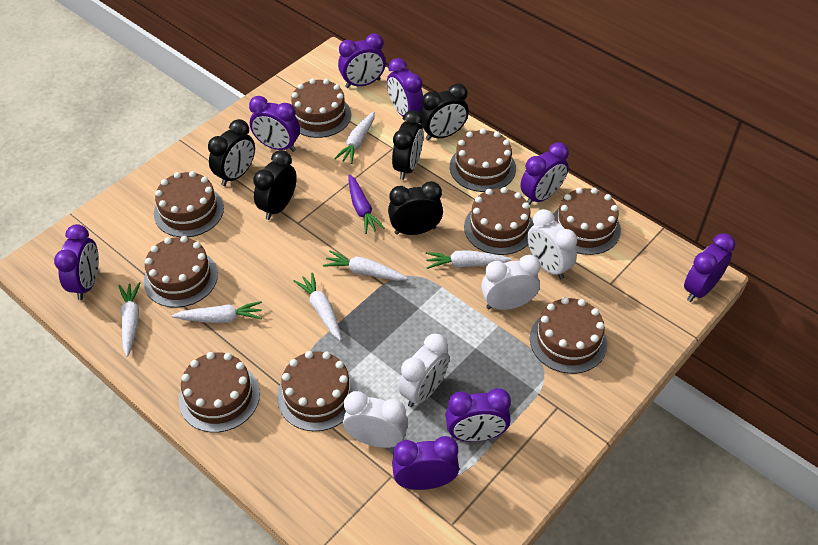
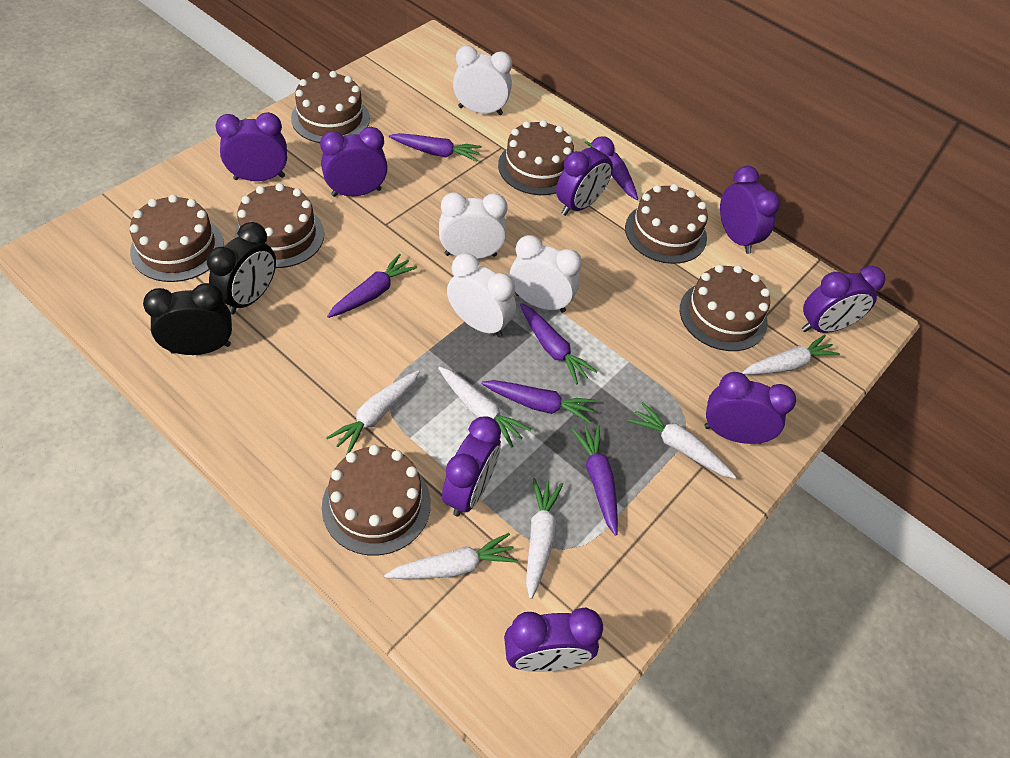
black clock: 5 -> 2
brown cake: 9 -> 7
purple carrot: 1 -> 6

